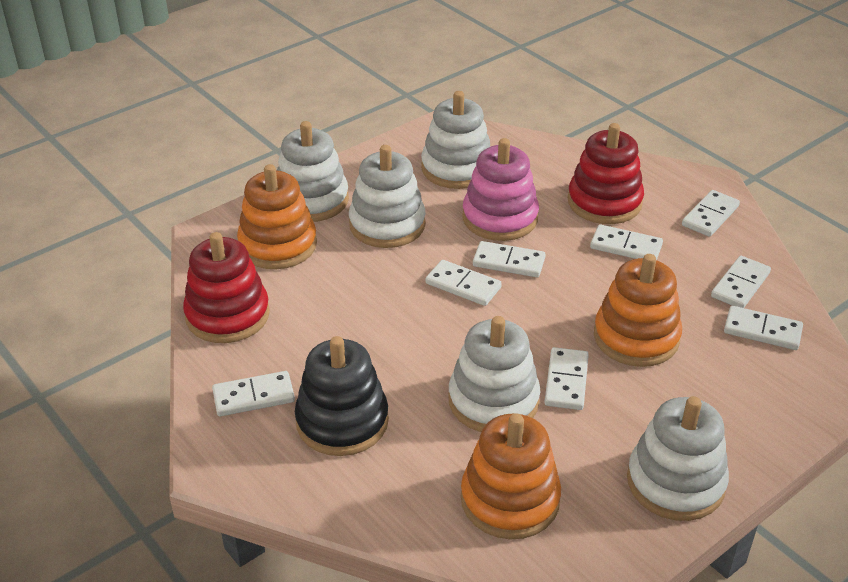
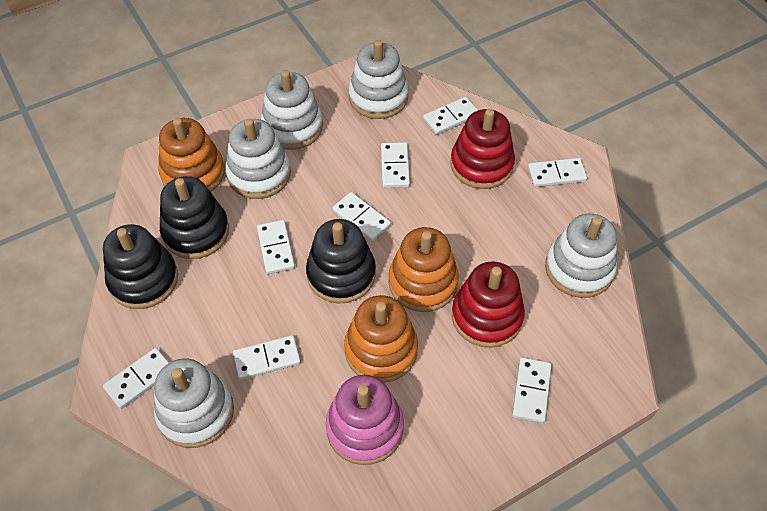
black stacking toy: 1 -> 3

